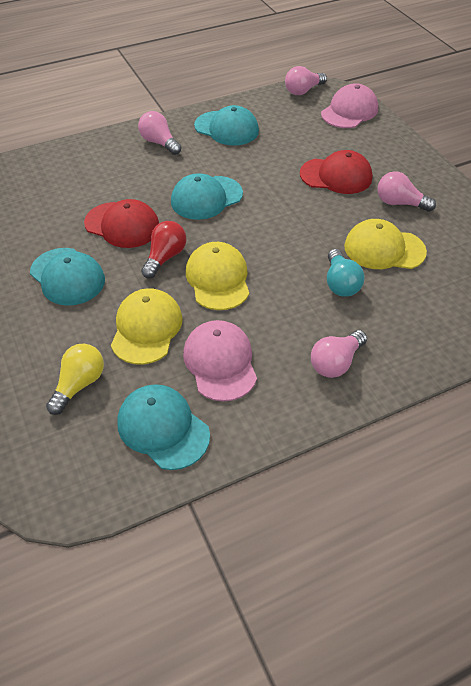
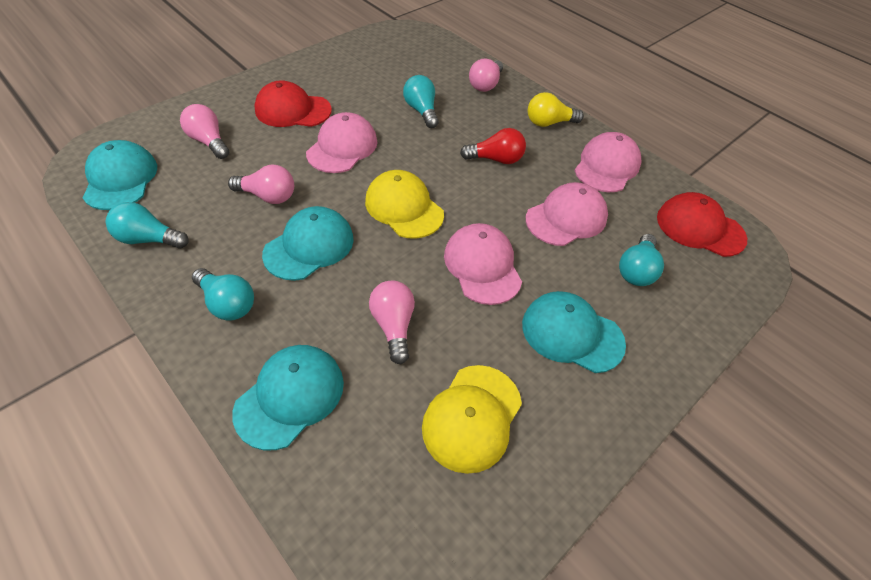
pink cap: 2 -> 4
turquoise light bulb: 1 -> 4
yellow cap: 3 -> 2

